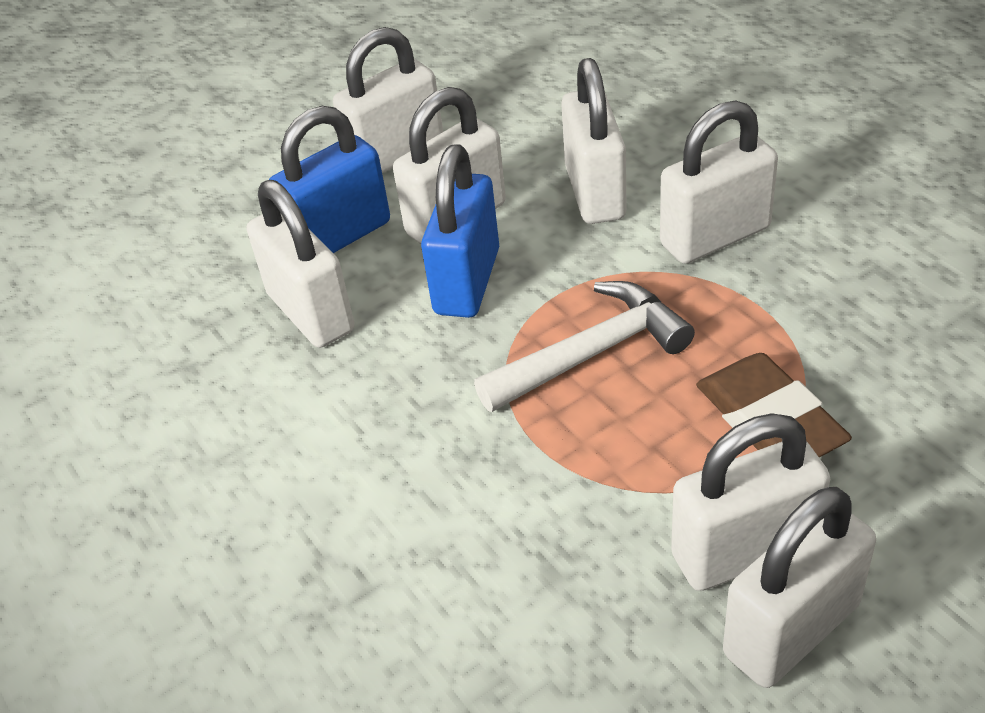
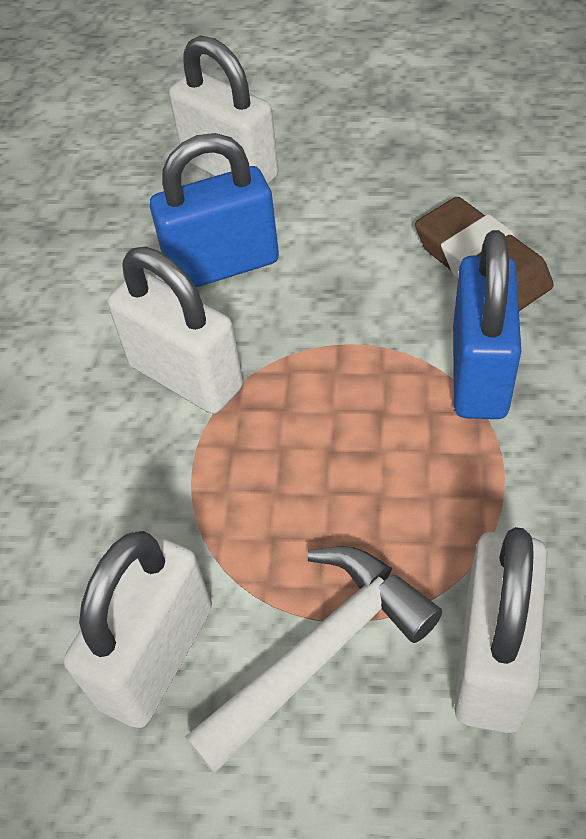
white padlock: 7 -> 4

